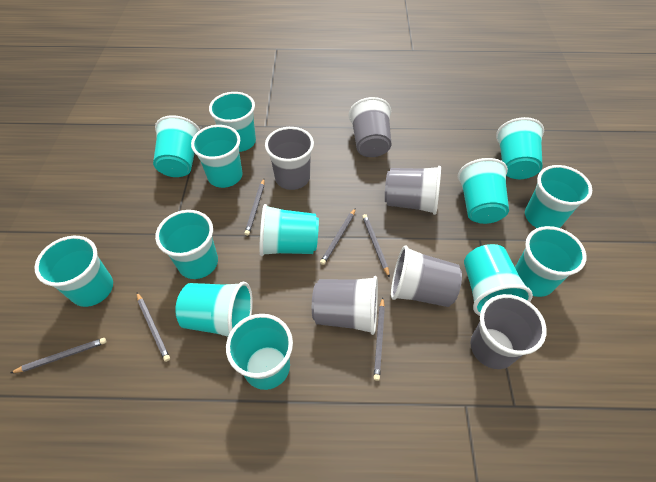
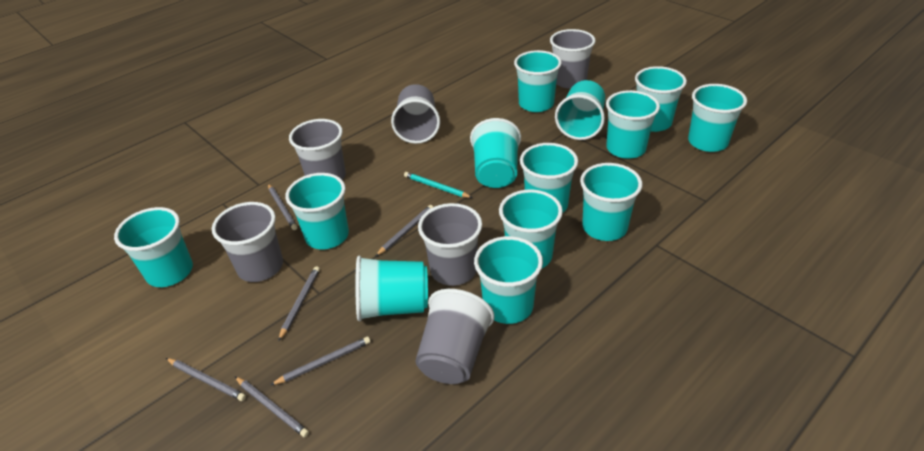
turquoise pencil: 0 -> 1

